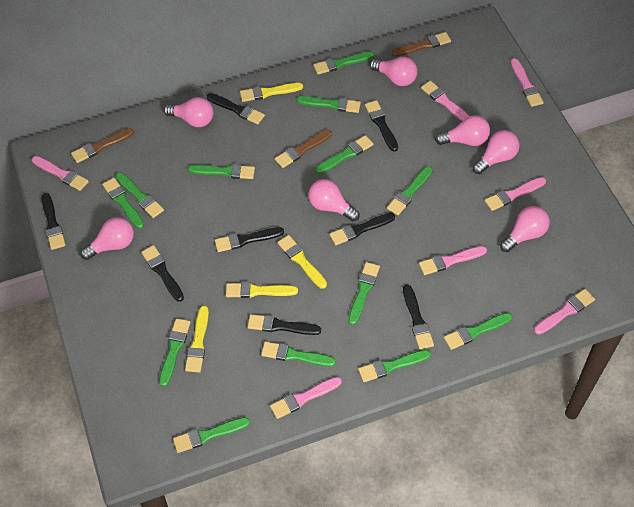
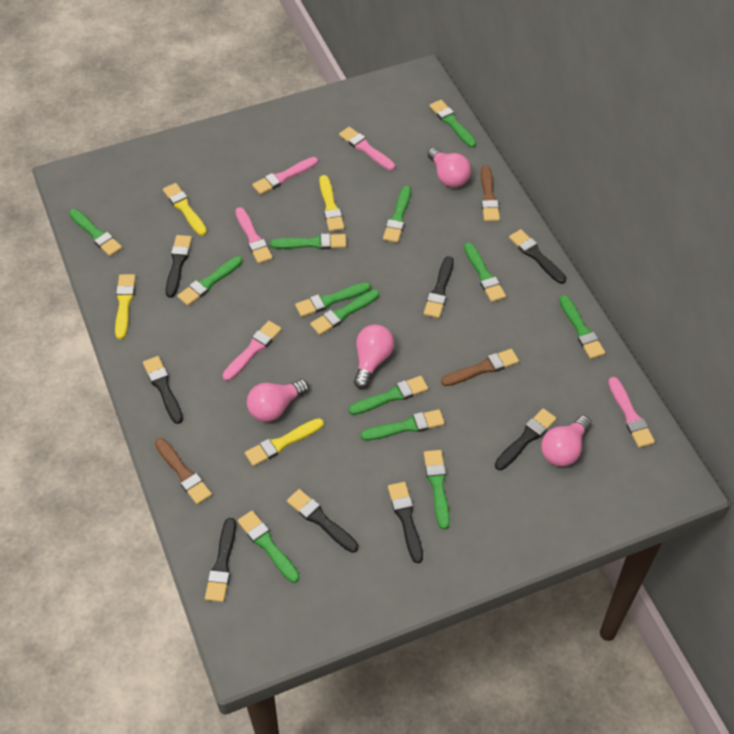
pink brush: 7 -> 5
pink light bulb: 7 -> 4

